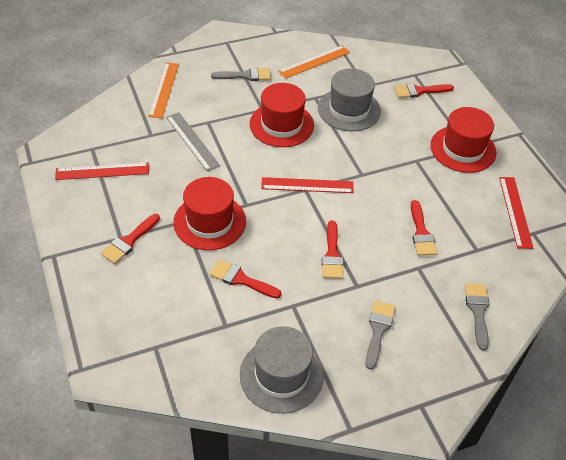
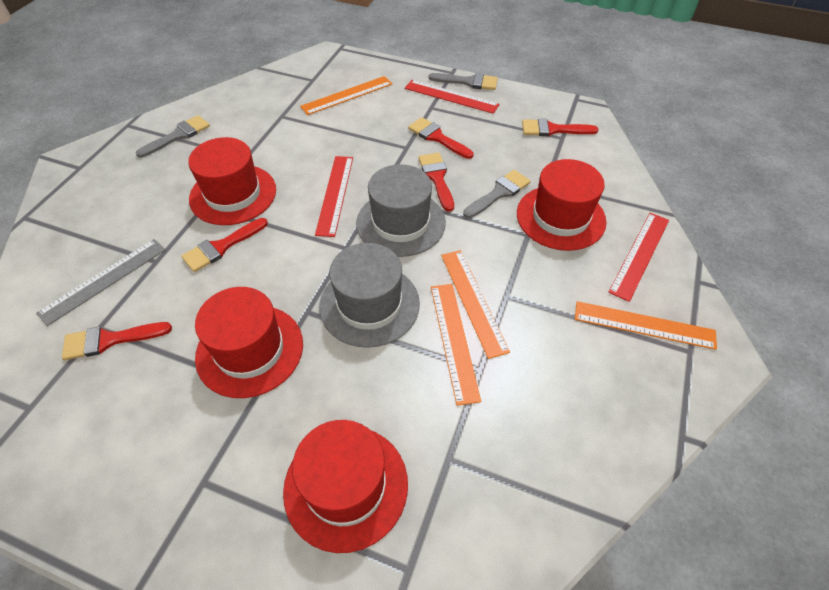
orange ruler: 2 -> 4
red hat: 3 -> 4

